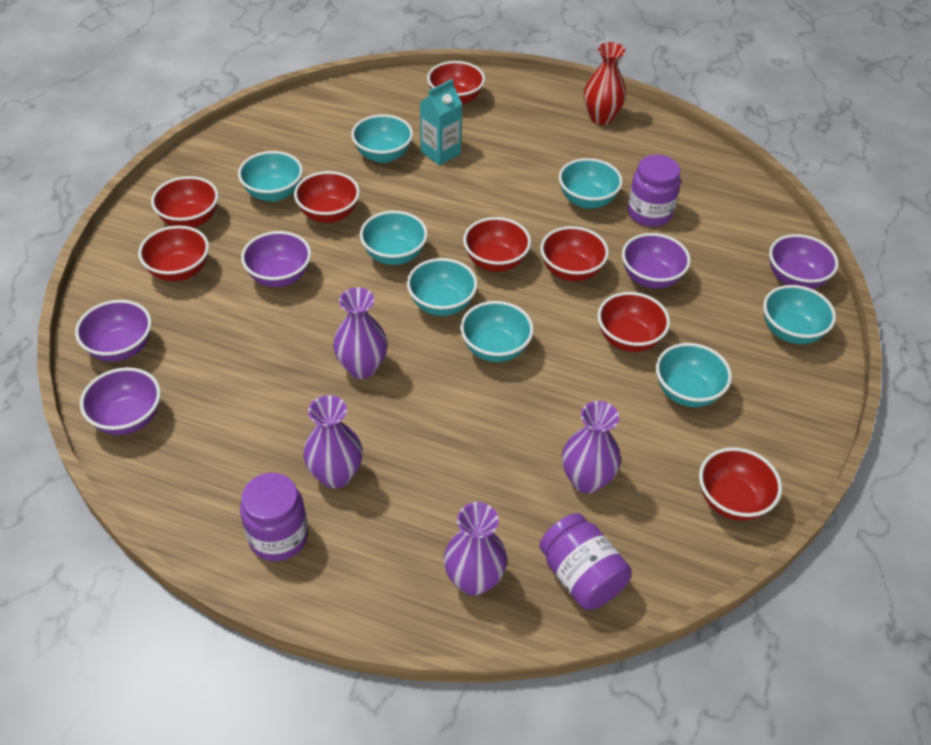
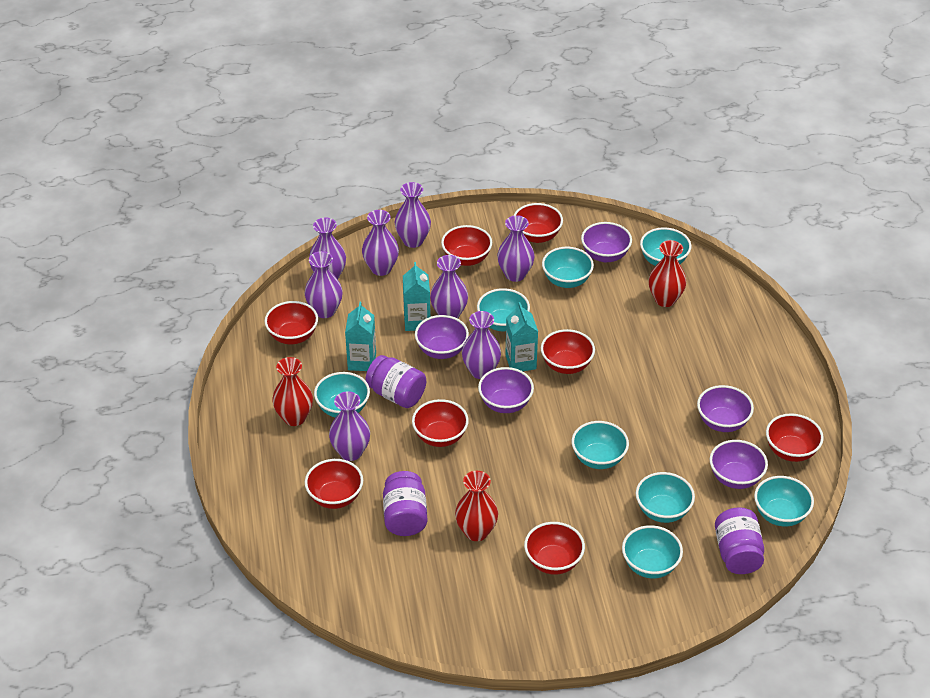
purple vase: 4 -> 8
red vase: 1 -> 3
turquoise carton: 1 -> 3

